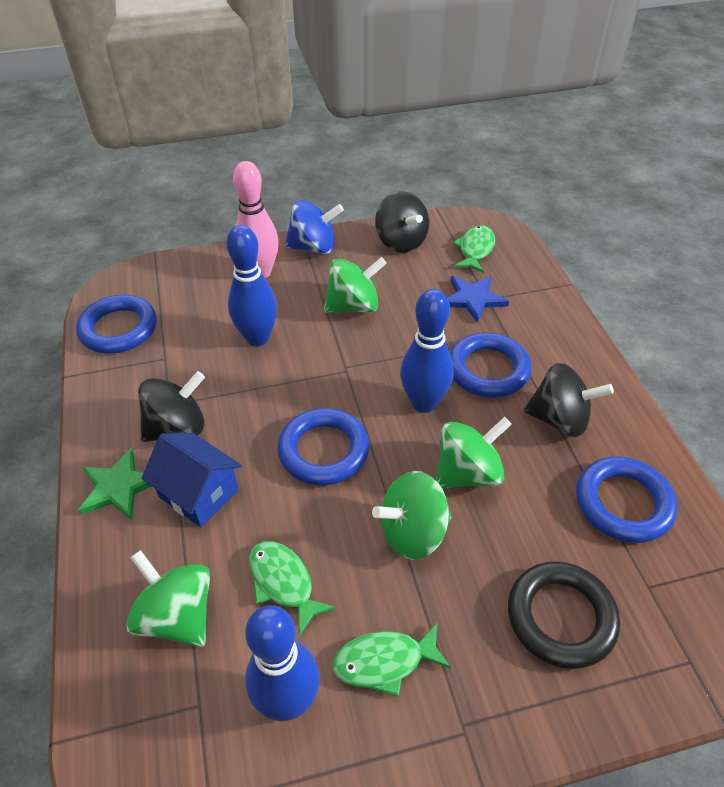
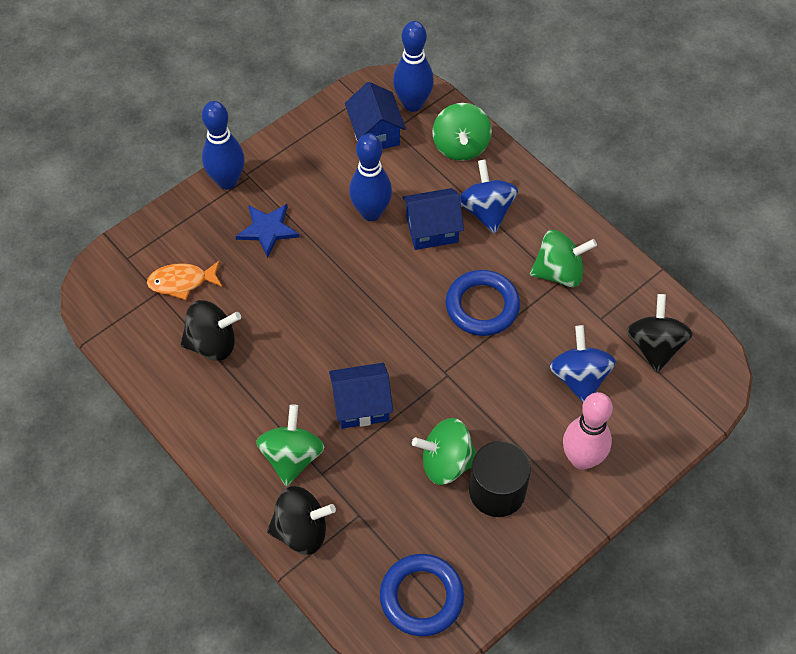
black cylinder: 0 -> 1
black ring: 1 -> 0
blue house: 1 -> 3
blue ring: 4 -> 2
blue spinning top: 1 -> 2
green fish: 3 -> 0
green star: 1 -> 0
orange fish: 0 -> 1

